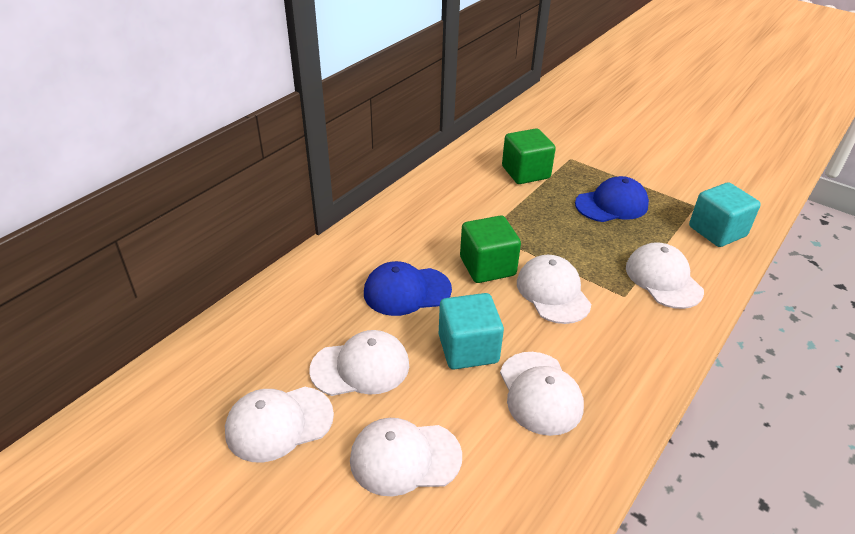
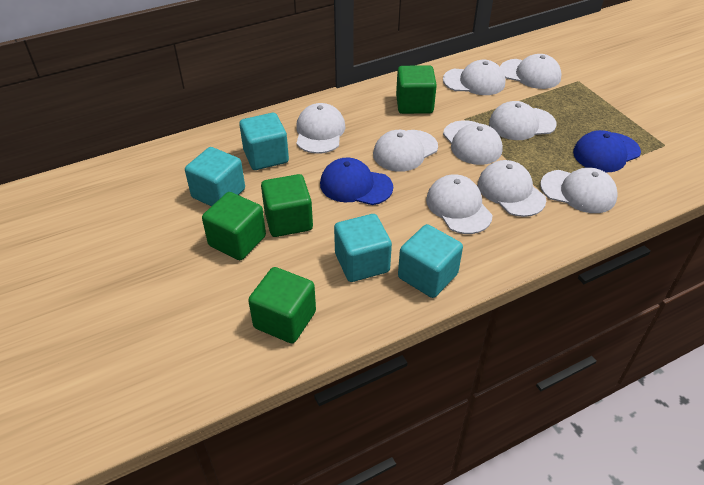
green cube: 2 -> 4
turquoise cube: 2 -> 4
white cap: 6 -> 9

